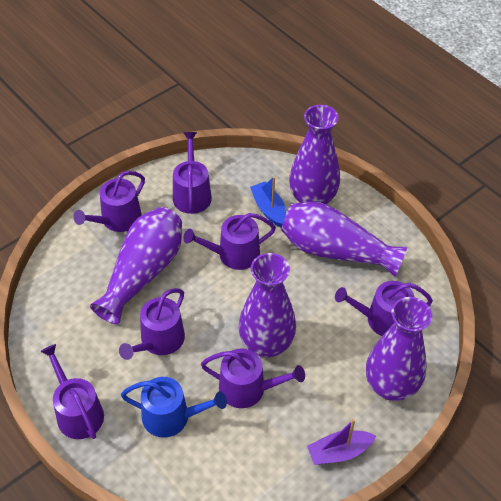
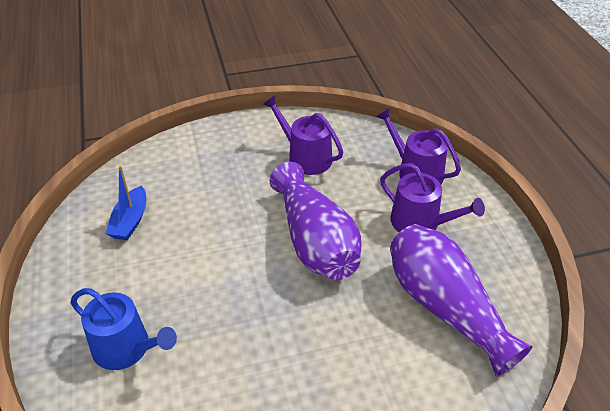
purple boat: 1 -> 0
purple vase: 5 -> 2
purple watering can: 7 -> 3

